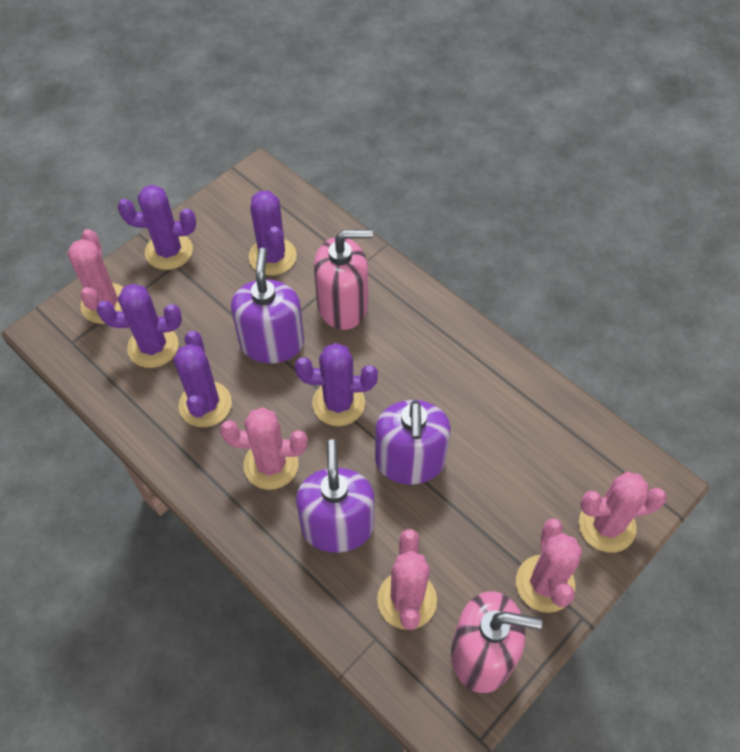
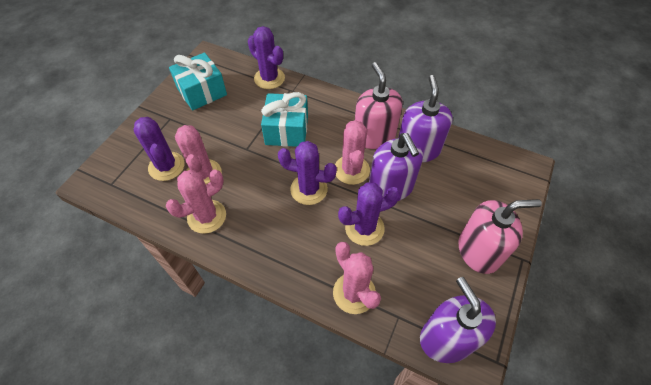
pink cactus: 5 -> 4
purple cactus: 5 -> 4
turquoise gift: 0 -> 2

